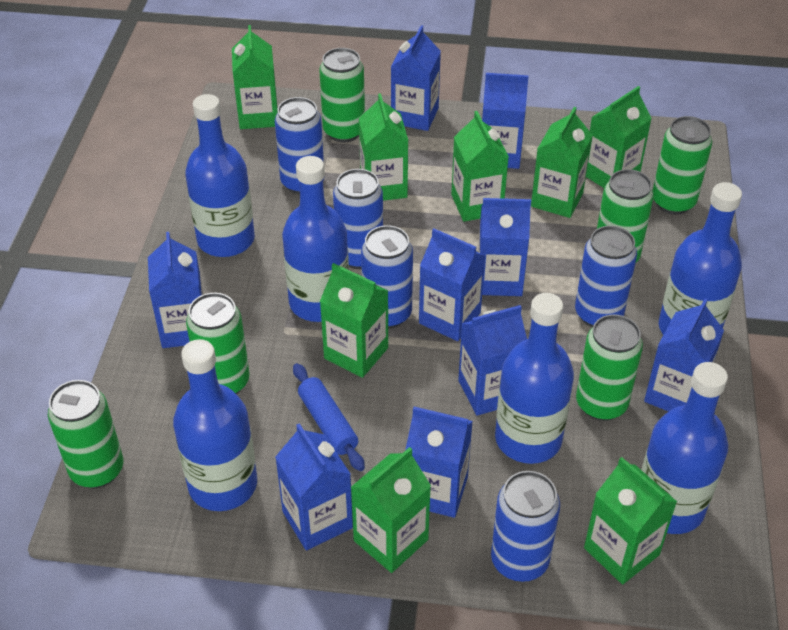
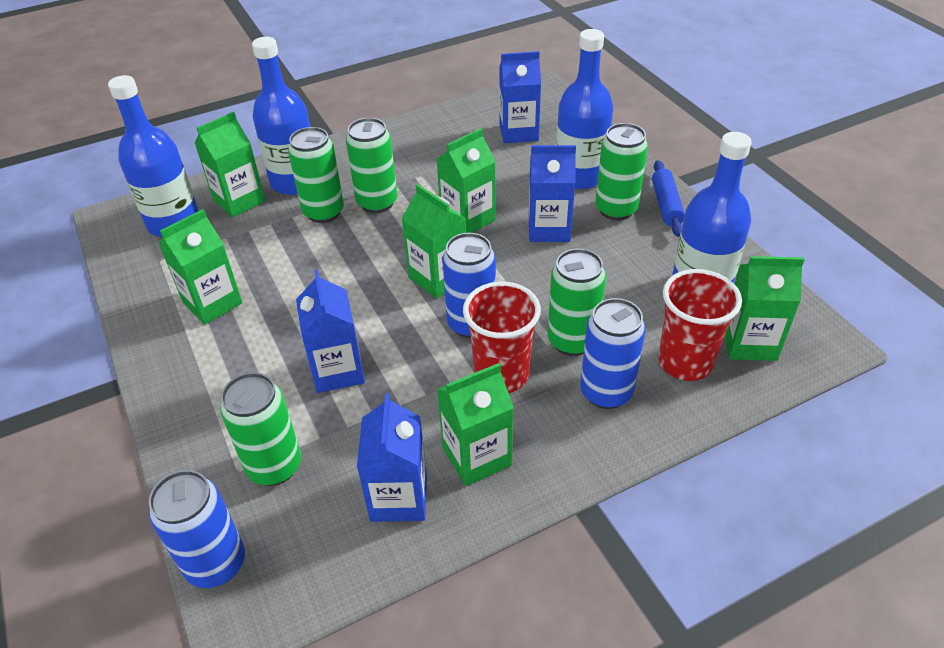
blue bottle: 6 -> 4
blue can: 5 -> 3
blue carton: 9 -> 4
green can: 6 -> 5
green carton: 8 -> 6
red cup: 0 -> 2

